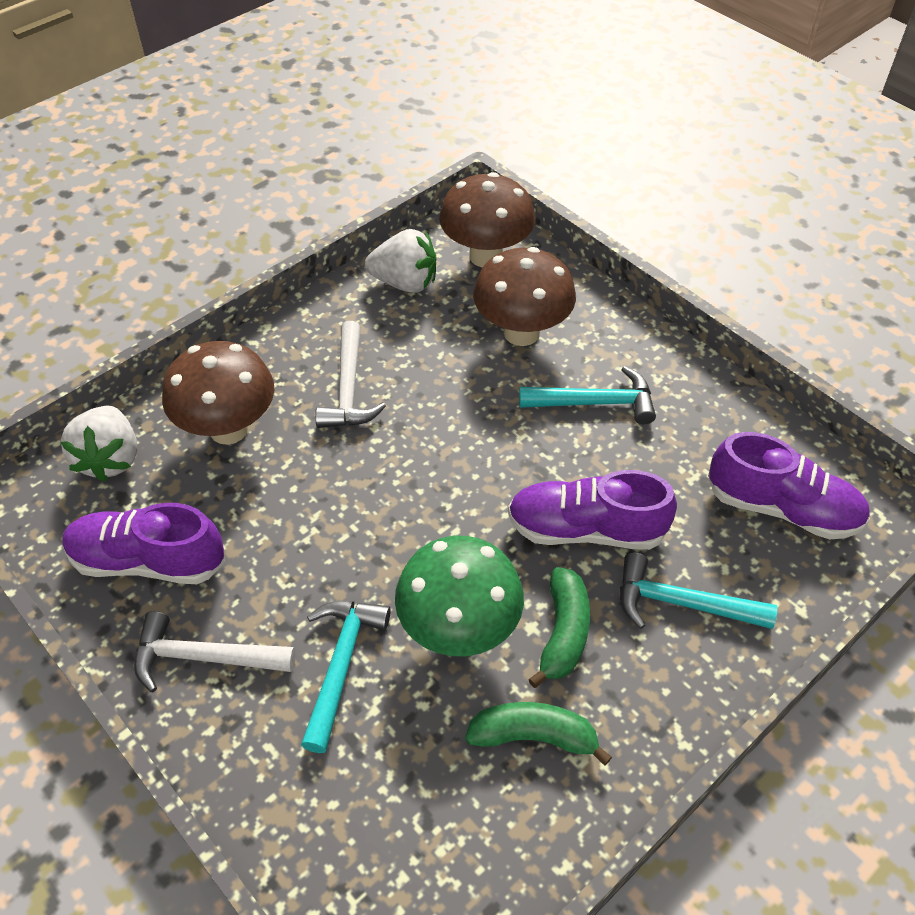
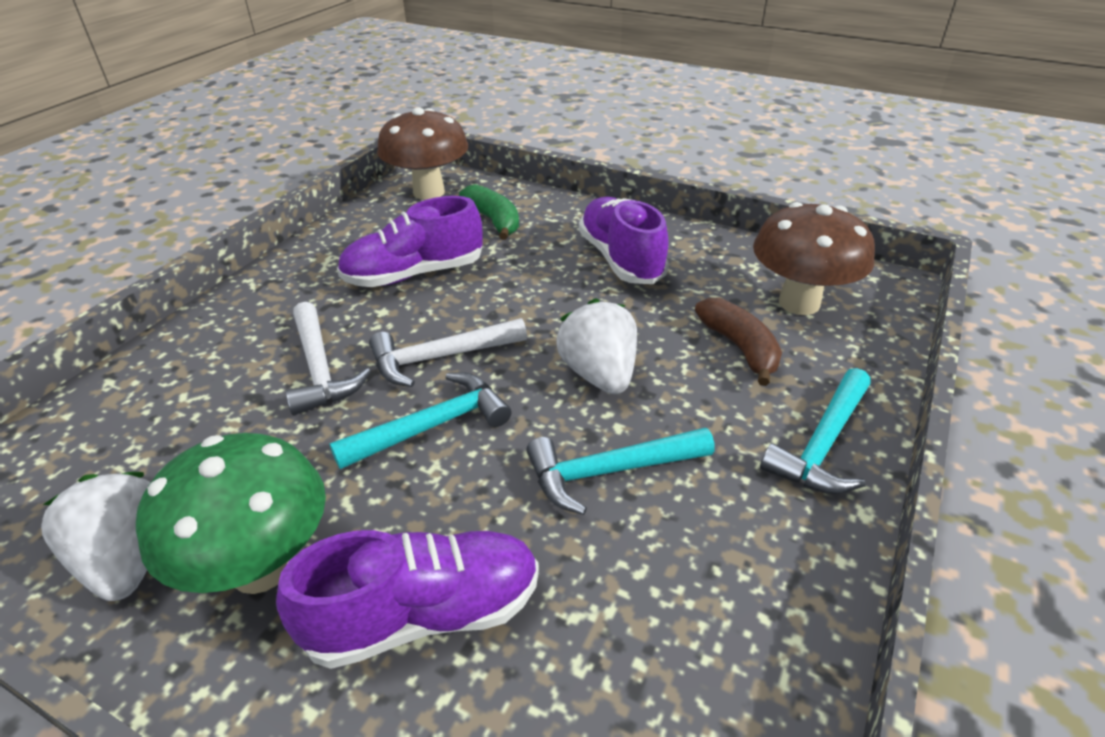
brown banana: 0 -> 1
brown mushroom: 3 -> 2
green banana: 2 -> 1

